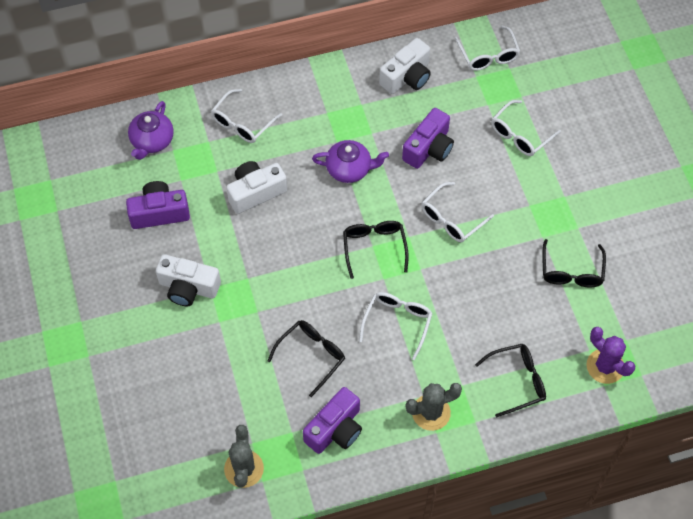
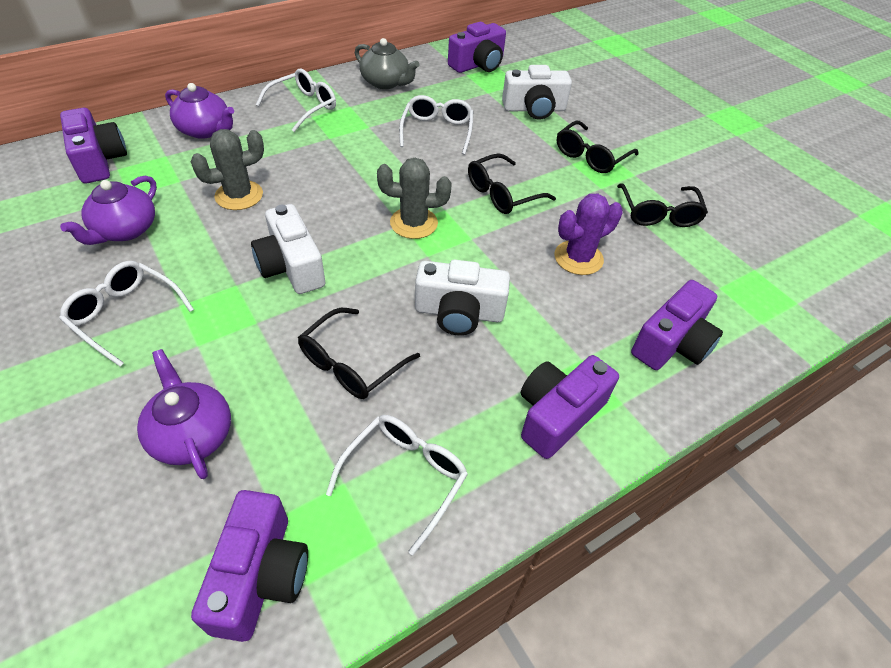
grey teapot: 0 -> 1
purple camera: 3 -> 5
purple teapot: 2 -> 3
white glasses: 5 -> 4

